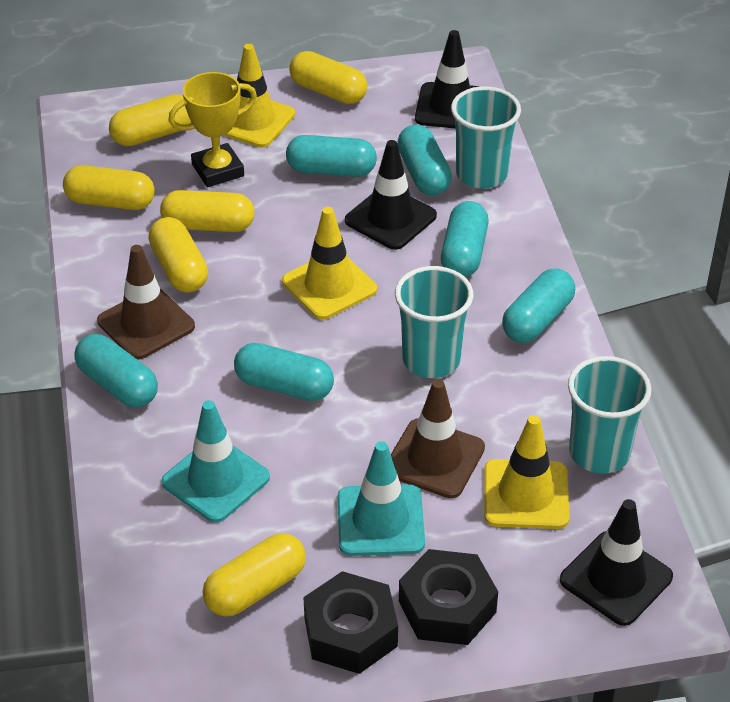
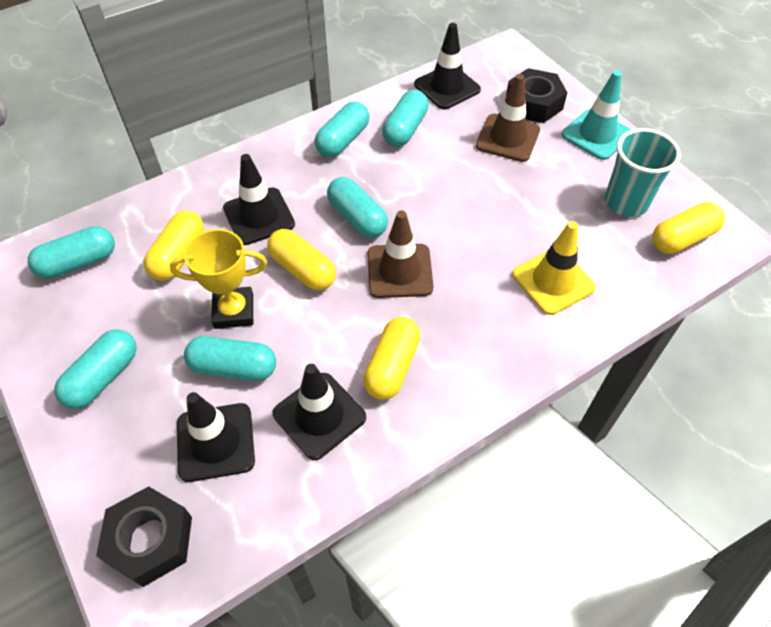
black traffic cone: 3 -> 4
turquoise cup: 3 -> 1
turquoise traffic cone: 2 -> 1
yellow capsule: 6 -> 4
yellow traffic cone: 3 -> 1

